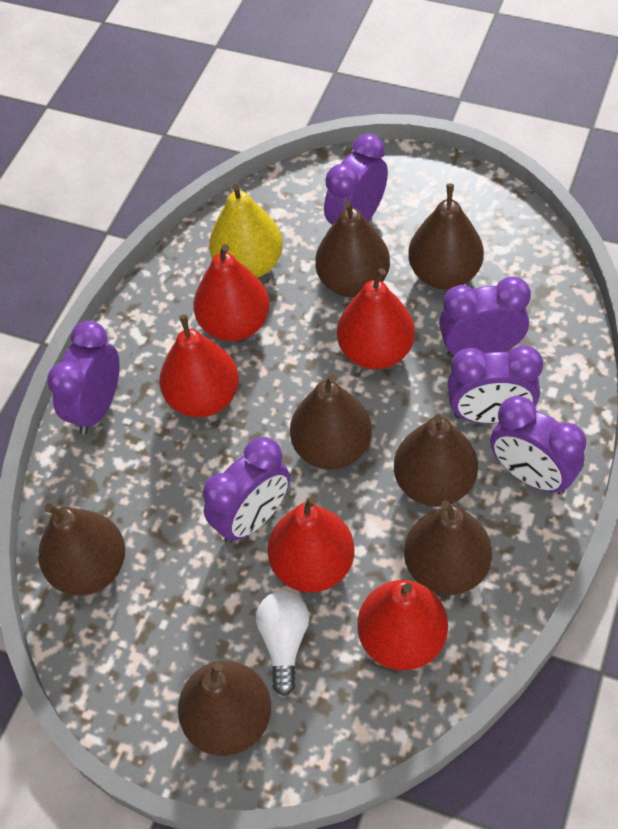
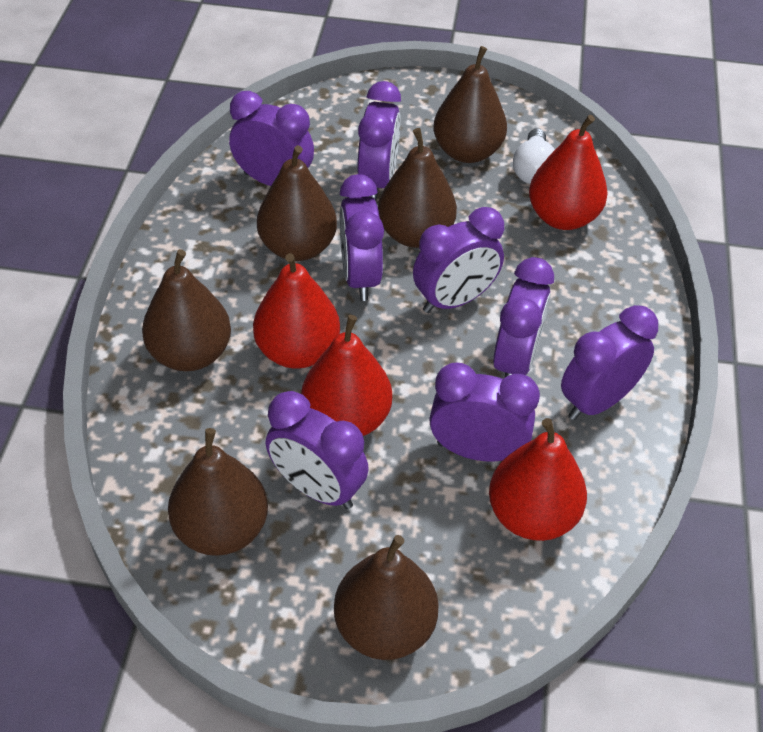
brown pear: 7 -> 6
purple clock: 6 -> 8
red pear: 5 -> 4
yellow pear: 1 -> 0

